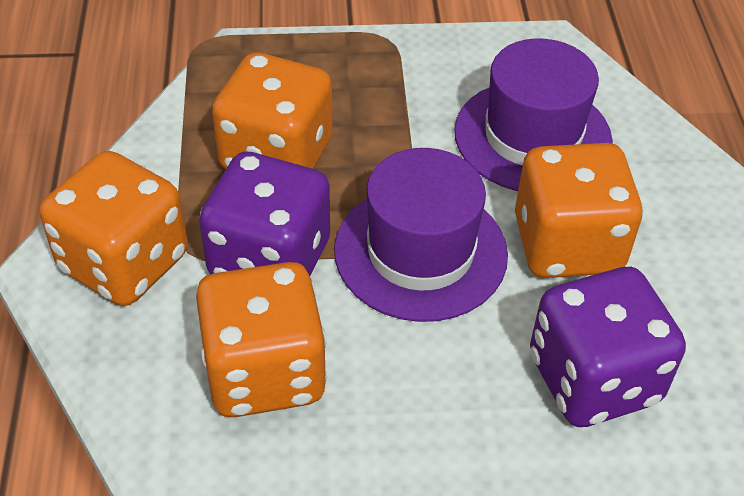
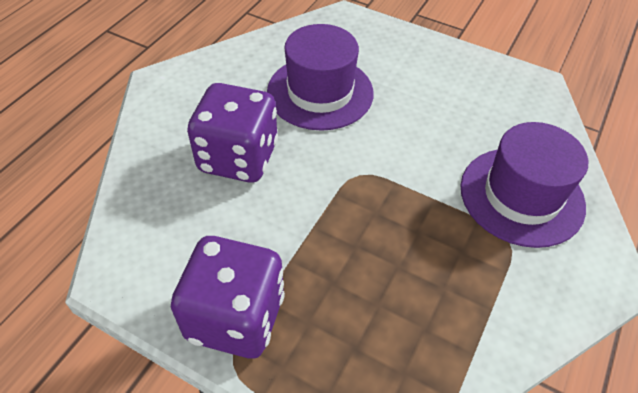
orange dice: 4 -> 0

